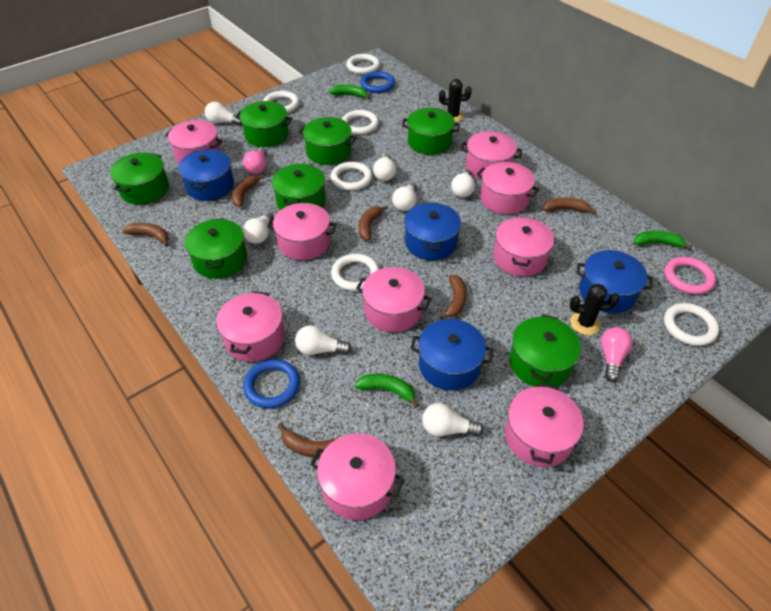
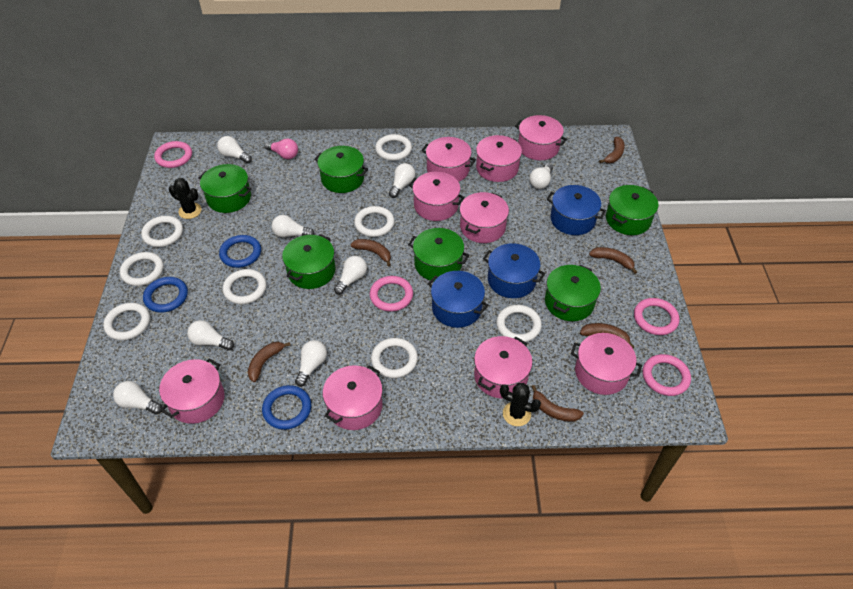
blue pot: 4 -> 3
blue ring: 2 -> 3
green banana: 3 -> 0
green pot: 7 -> 6
pink light bulb: 2 -> 1
pink ring: 1 -> 4
white light bulb: 7 -> 8
white ring: 6 -> 8

